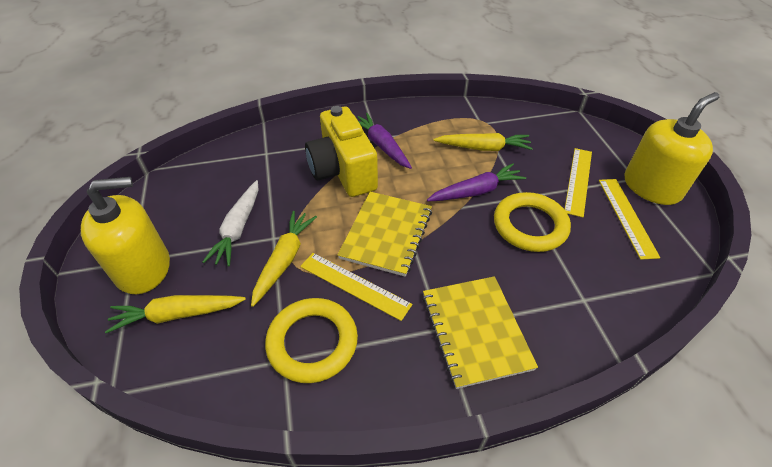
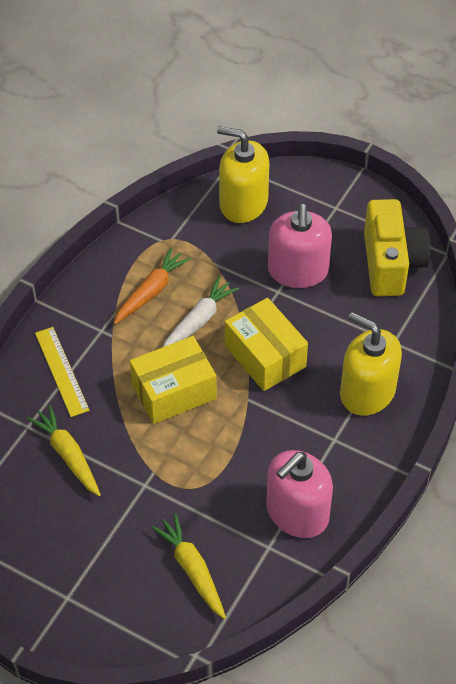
orange carrot: 0 -> 1
pink soap dispenser: 0 -> 2
purple carrot: 2 -> 0
yellow box: 0 -> 2
yellow carrot: 3 -> 2
yellow notebook: 2 -> 0
yellow ring: 2 -> 0
yellow ruler: 3 -> 1

